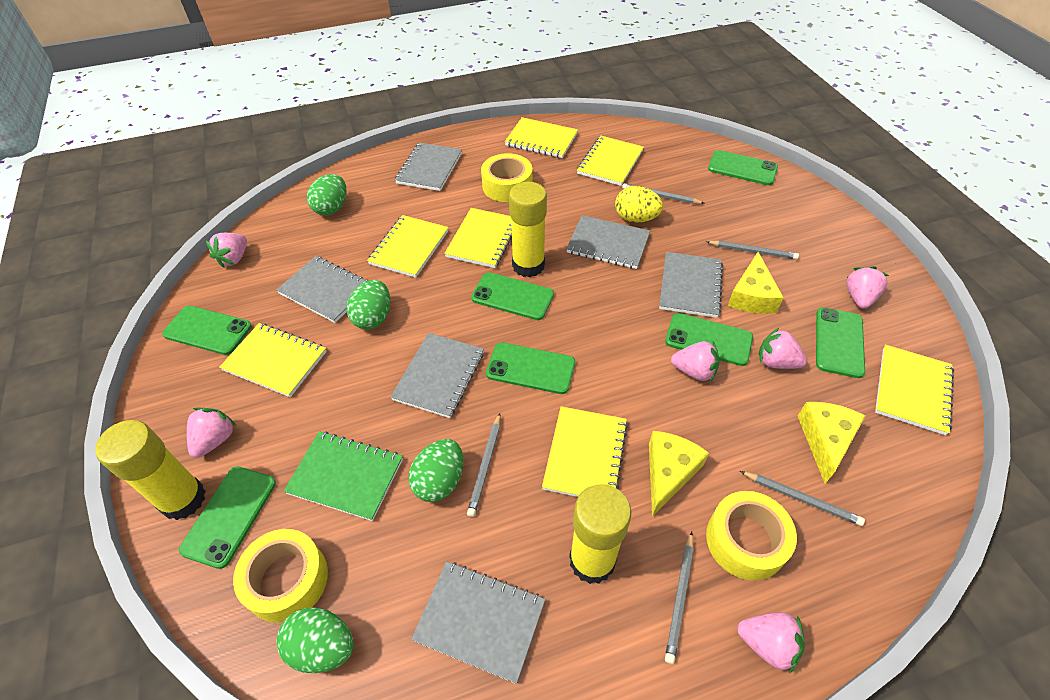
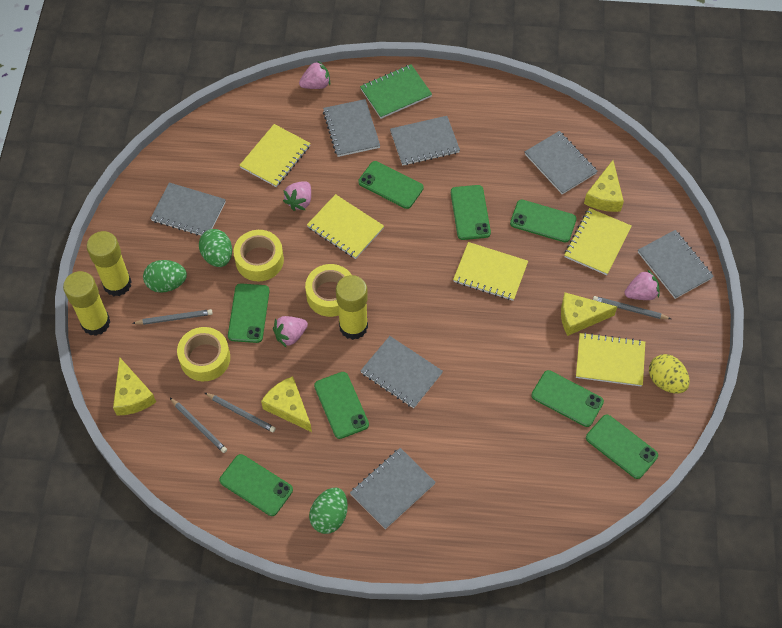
green egg: 4 -> 3
green phone: 7 -> 8
grey notebook: 6 -> 7
grey pencil: 5 -> 4
pink strawberry: 6 -> 4
yellow cheese: 3 -> 4
yellow notebook: 7 -> 5

